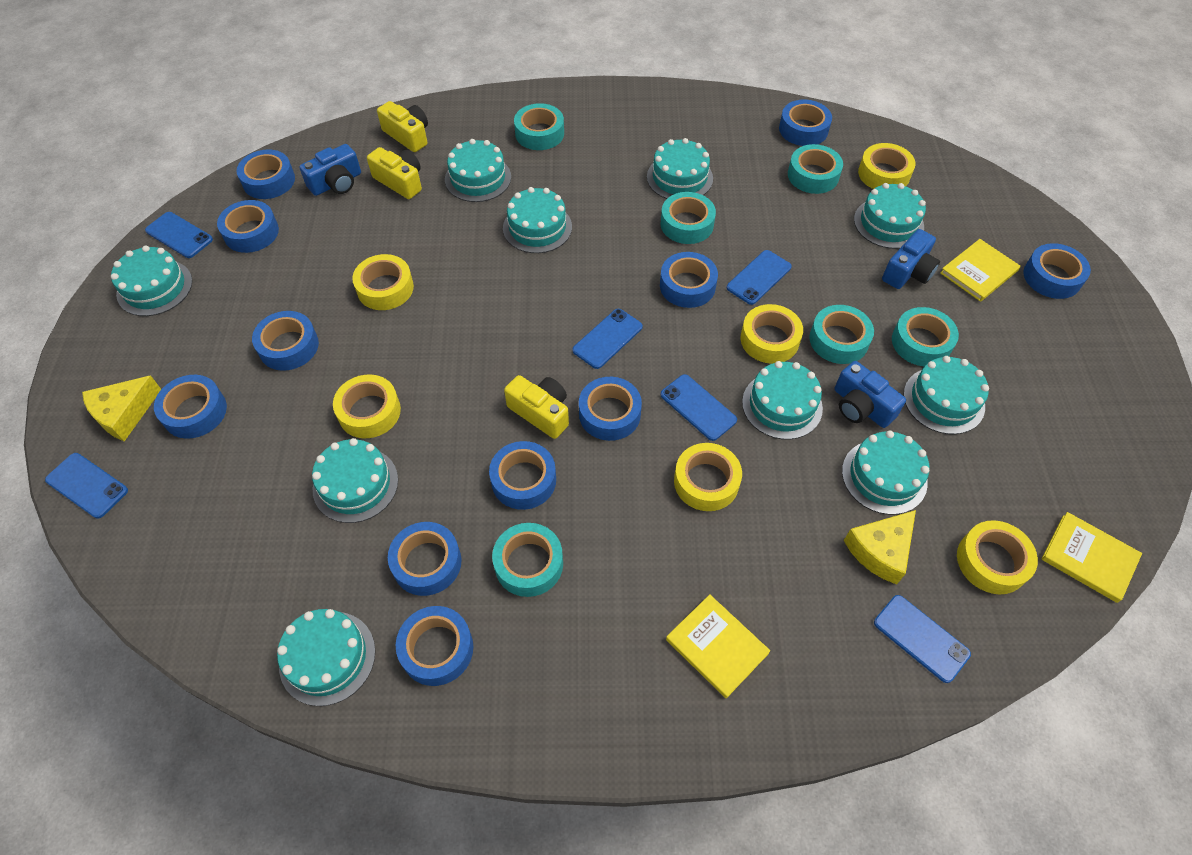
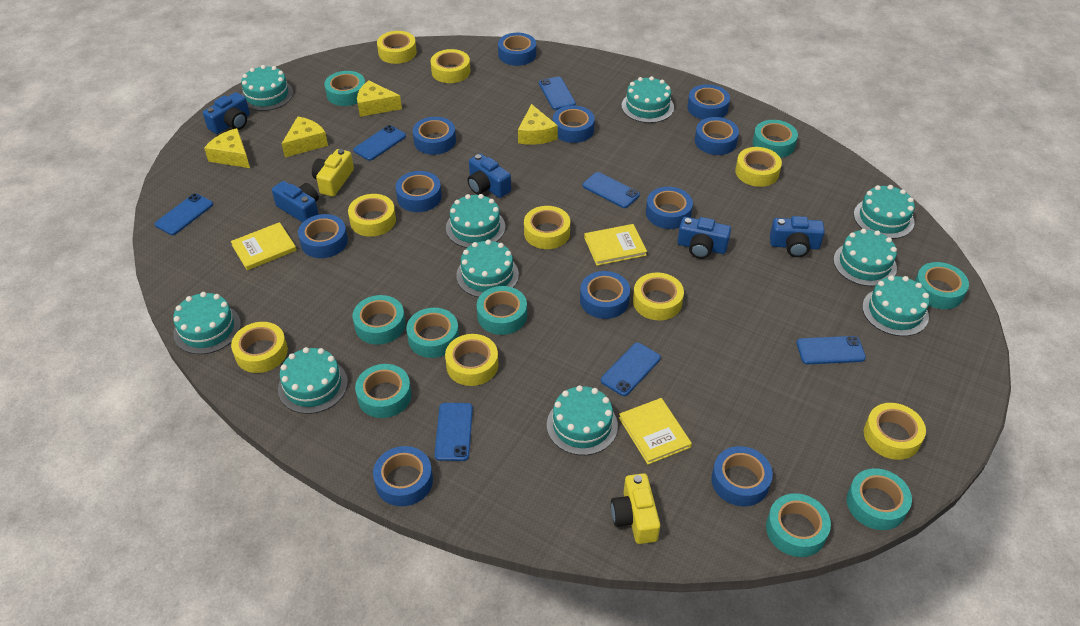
blue camera: 3 -> 5
blue phone: 6 -> 7
turquoise tape: 6 -> 9
yellow camera: 3 -> 2
yellow cheese: 2 -> 4
yellow tape: 6 -> 9

